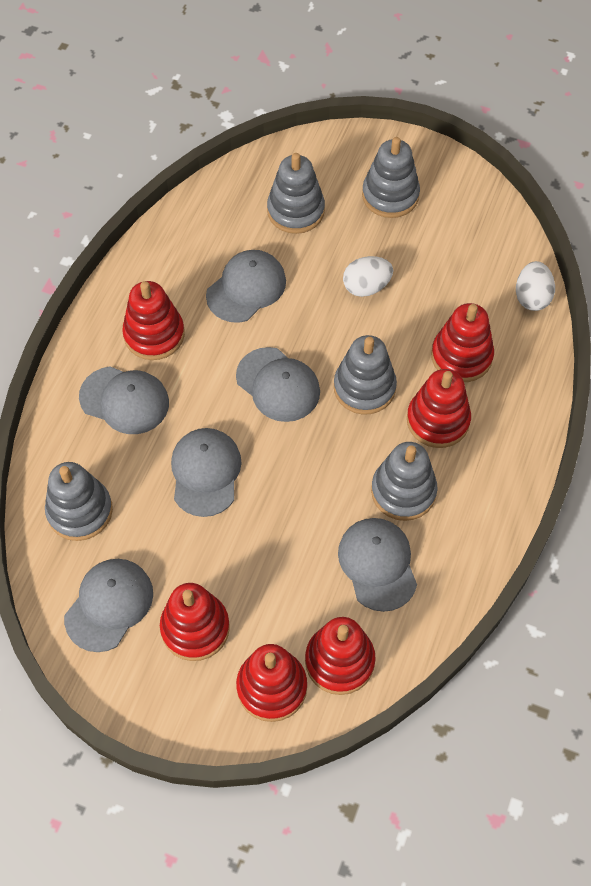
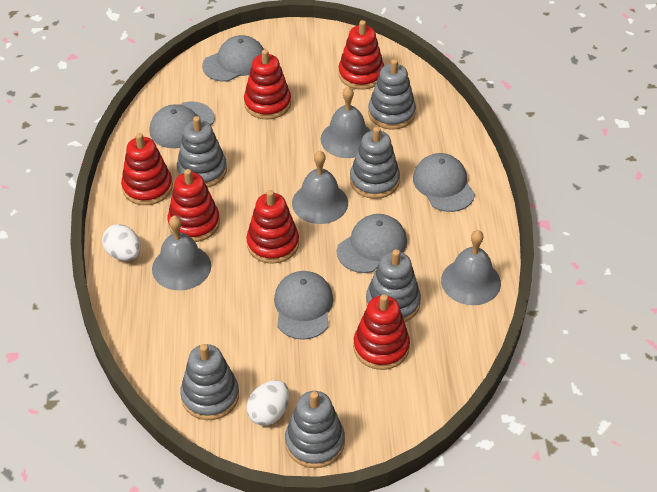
grey bell: 0 -> 4
grey cap: 6 -> 5
grey stacking toy: 5 -> 6

